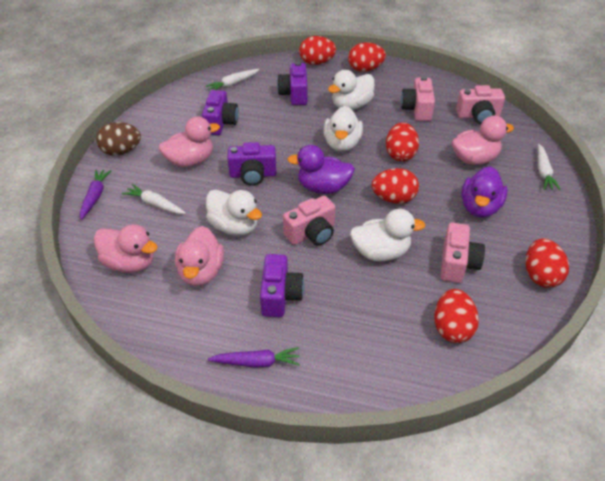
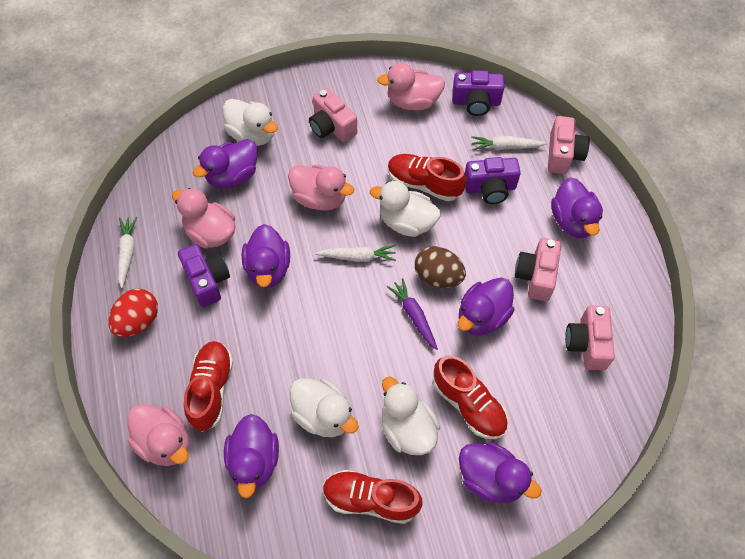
purple camera: 4 -> 3
purple carrot: 2 -> 1
purple duck: 2 -> 6
red egg: 6 -> 1
red shoe: 0 -> 4

